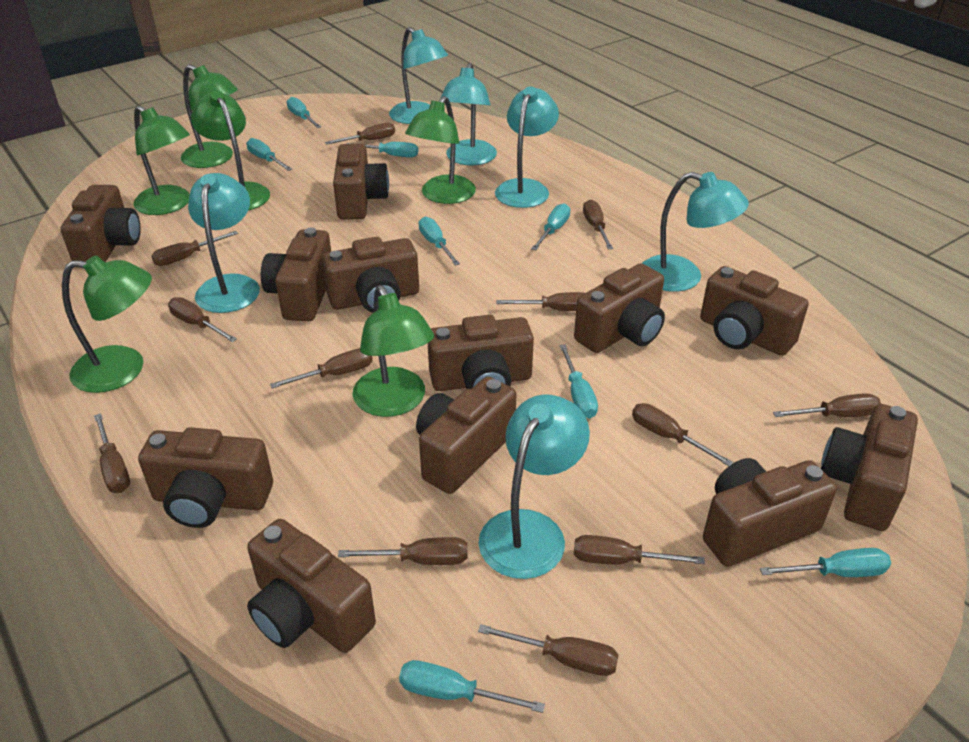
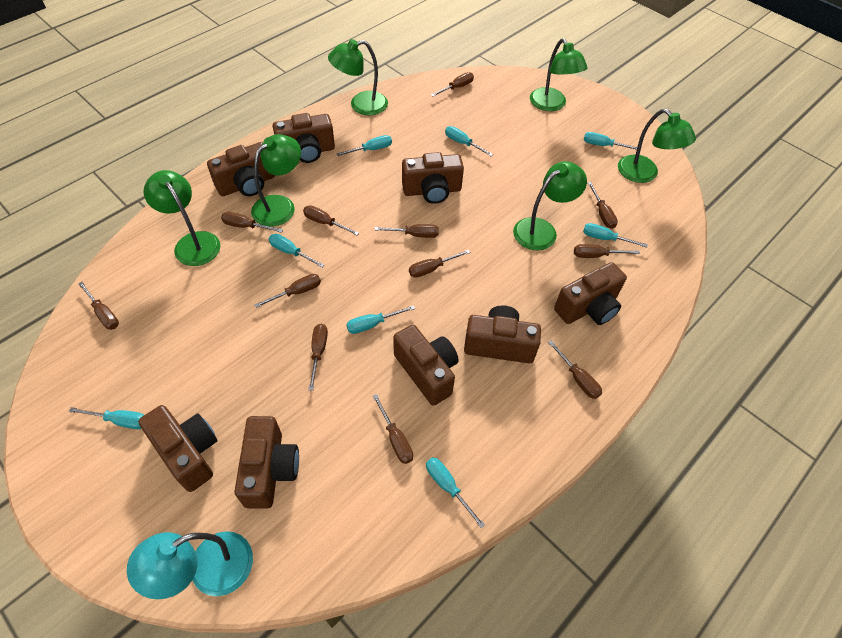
brown camera: 12 -> 8
turquoise lamp: 6 -> 1

